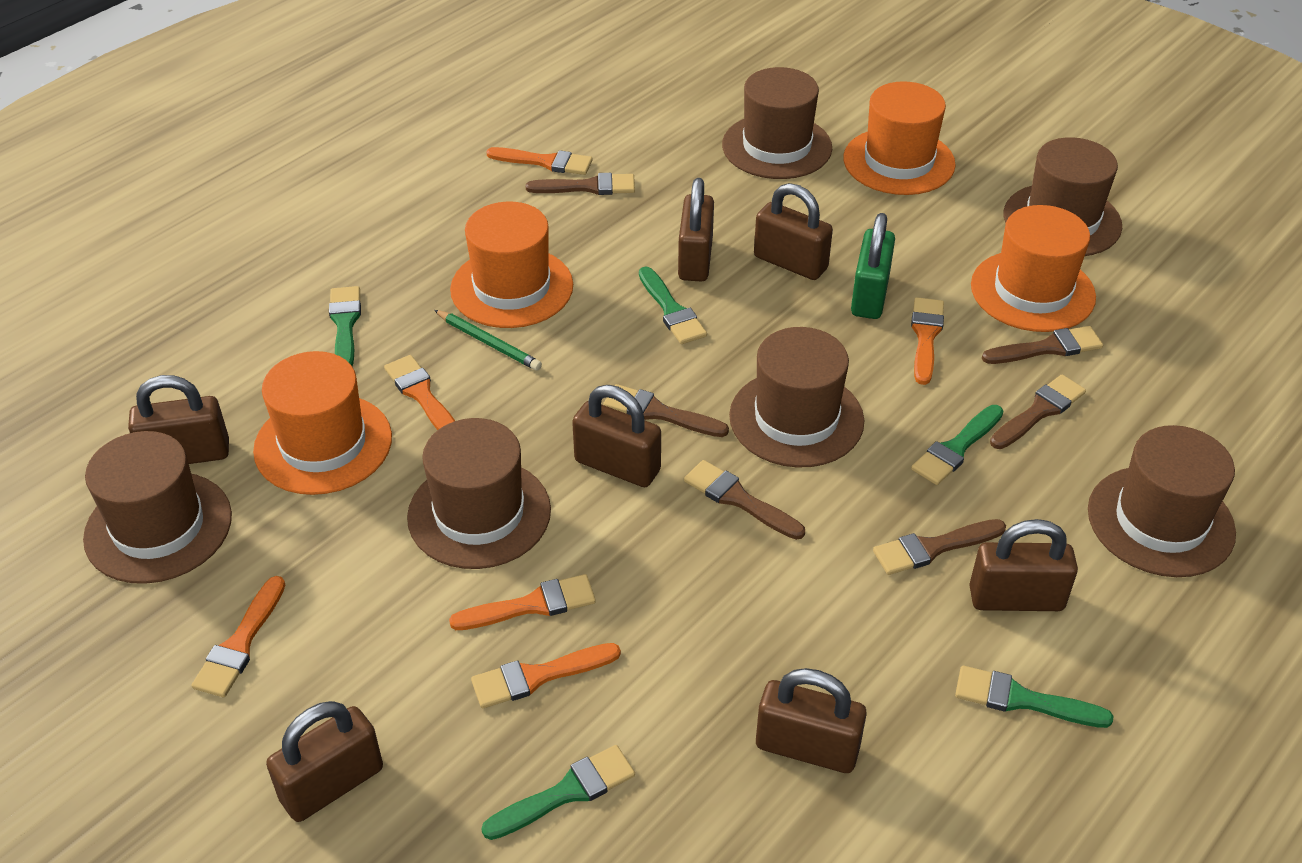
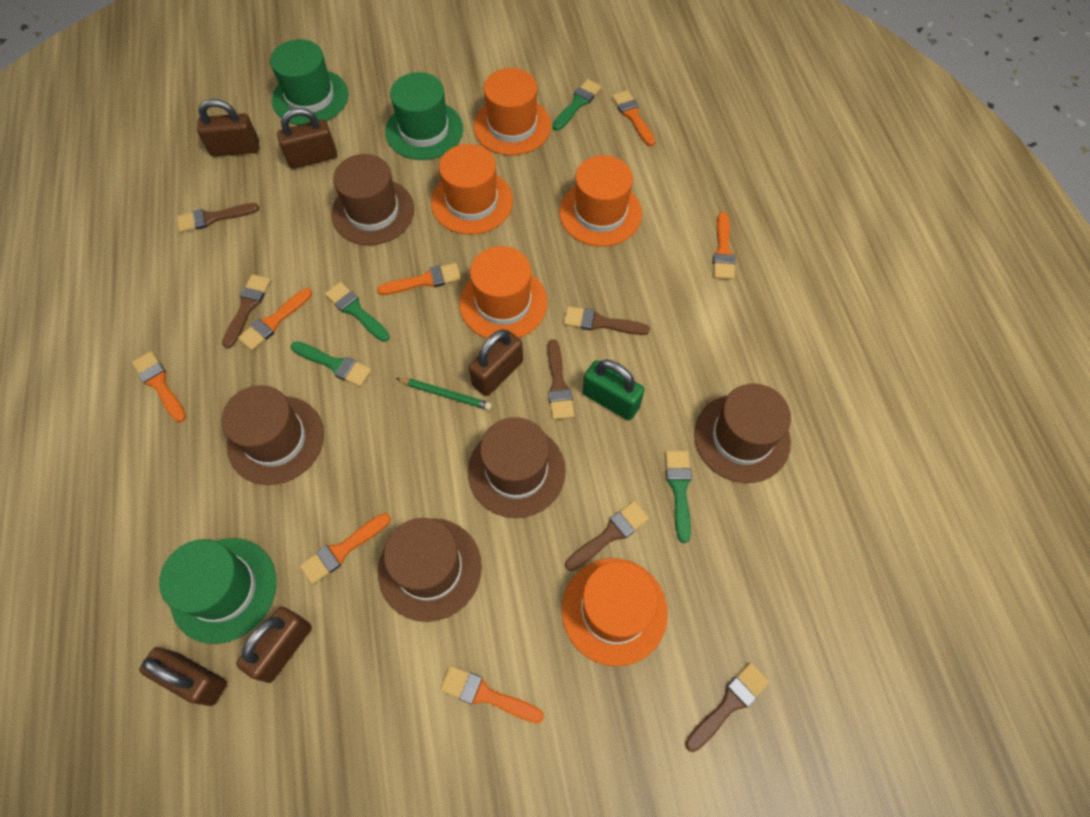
brown hat: 6 -> 5
brown padlock: 7 -> 5
green brush: 5 -> 4
green hat: 0 -> 3
orange brush: 6 -> 7
orange hat: 4 -> 5

